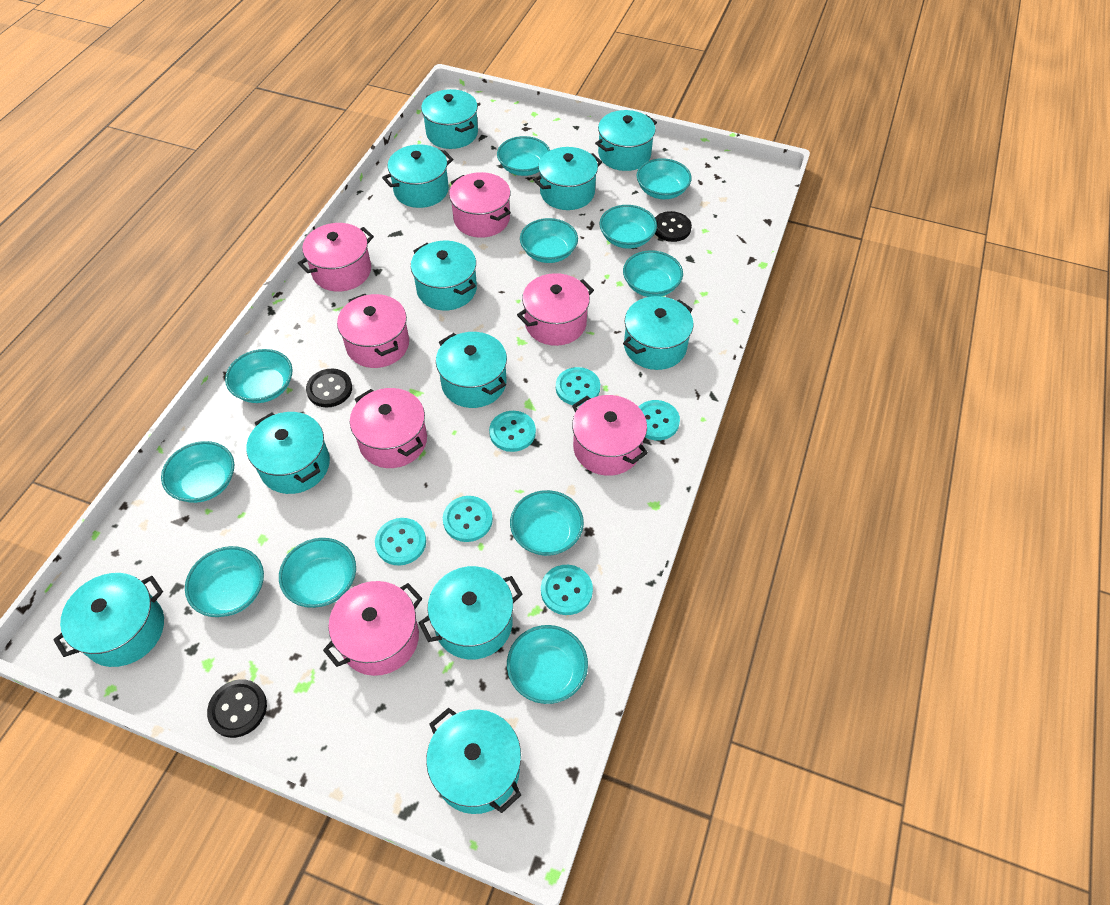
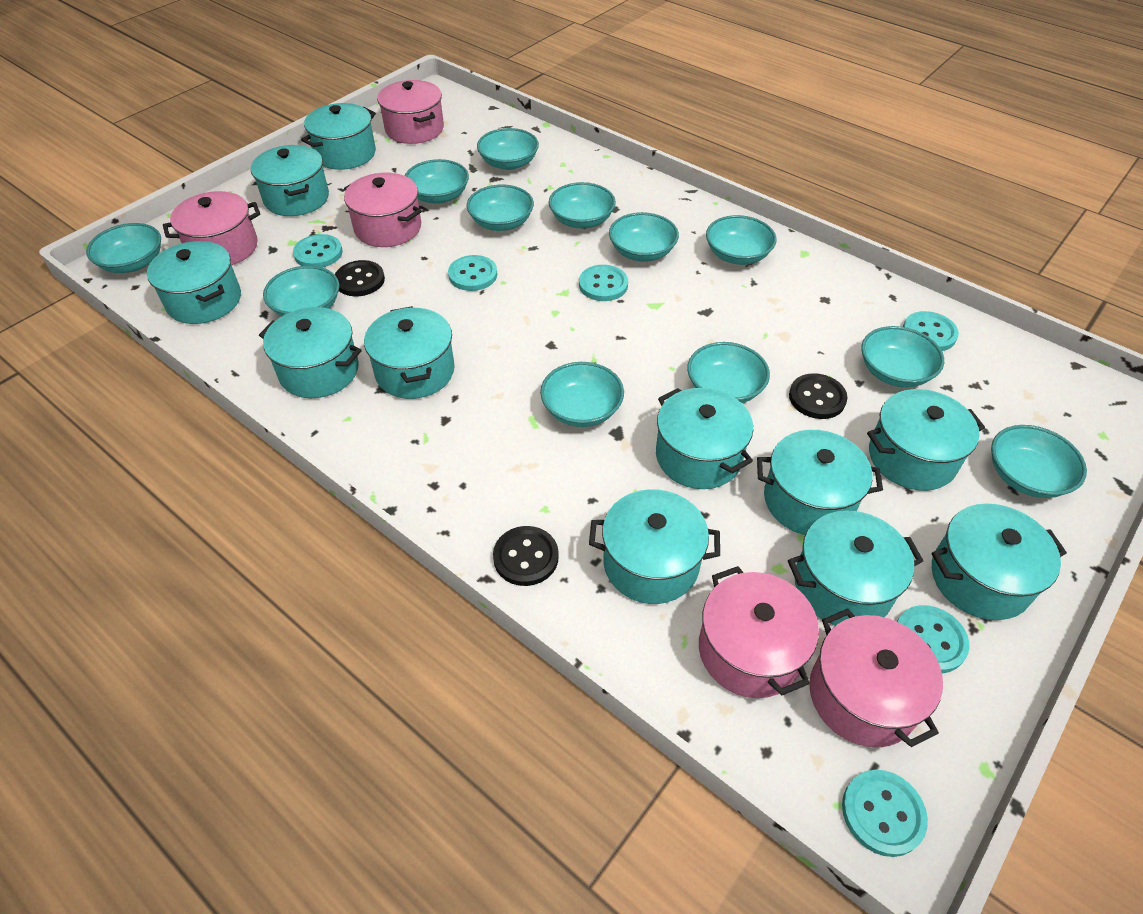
pink pot: 7 -> 5
turquoise bowl: 11 -> 12

